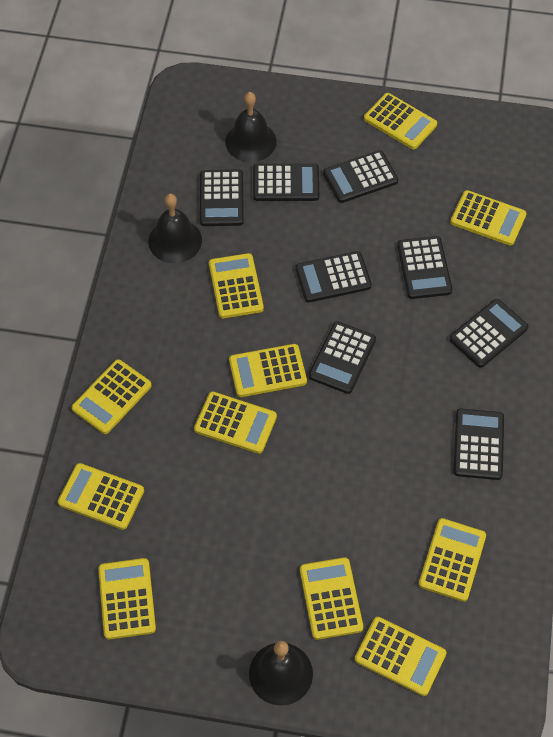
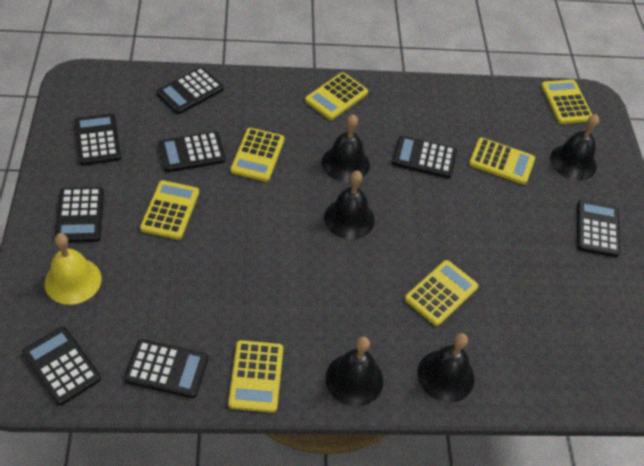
black bell: 3 -> 5
yellow bell: 0 -> 1
yellow calculator: 11 -> 7

